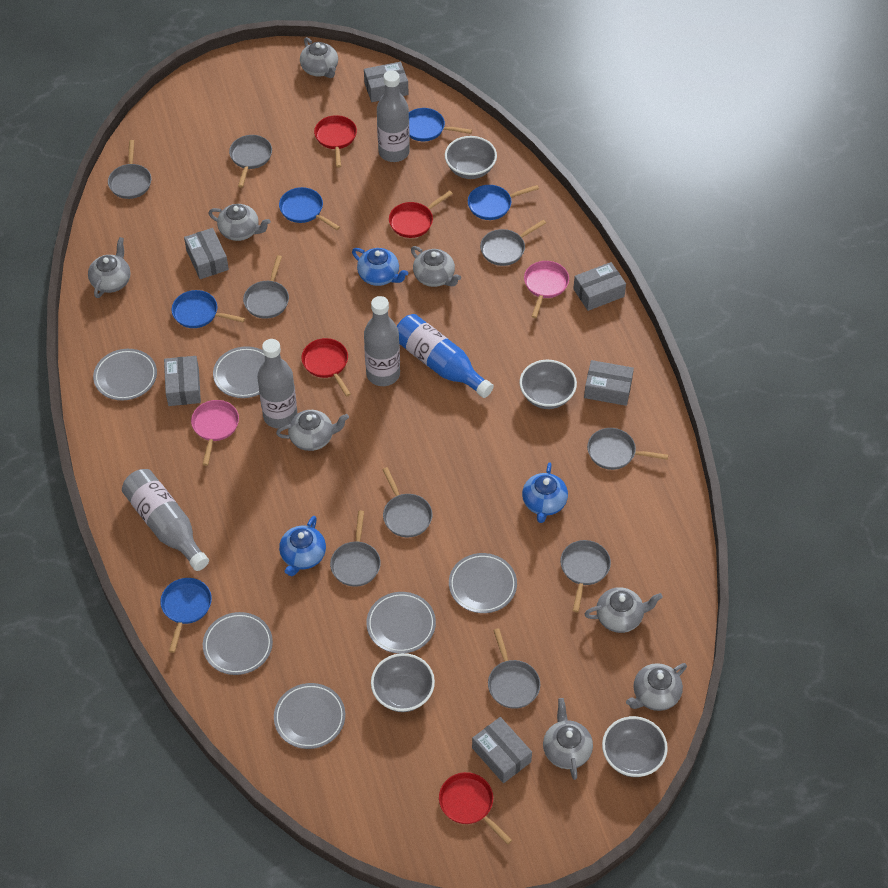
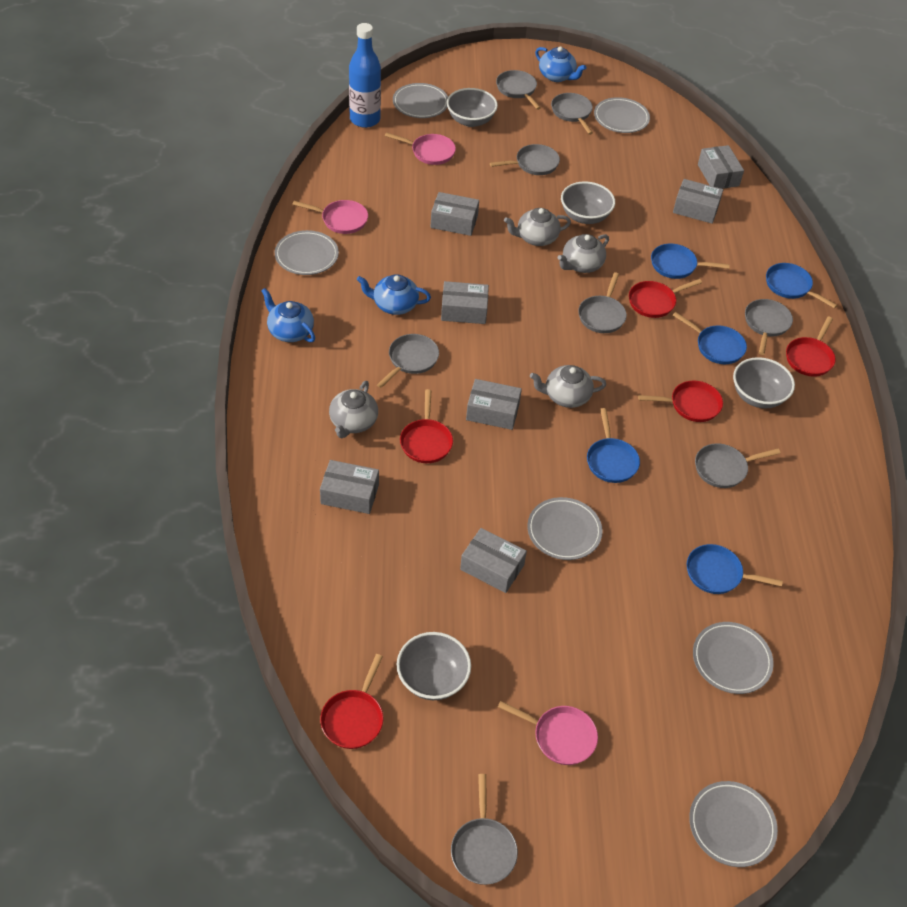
grey bottle: 4 -> 0
grey box: 6 -> 7
grey pan: 9 -> 8
grey teapot: 8 -> 4
pink pan: 2 -> 3
red pan: 4 -> 5

